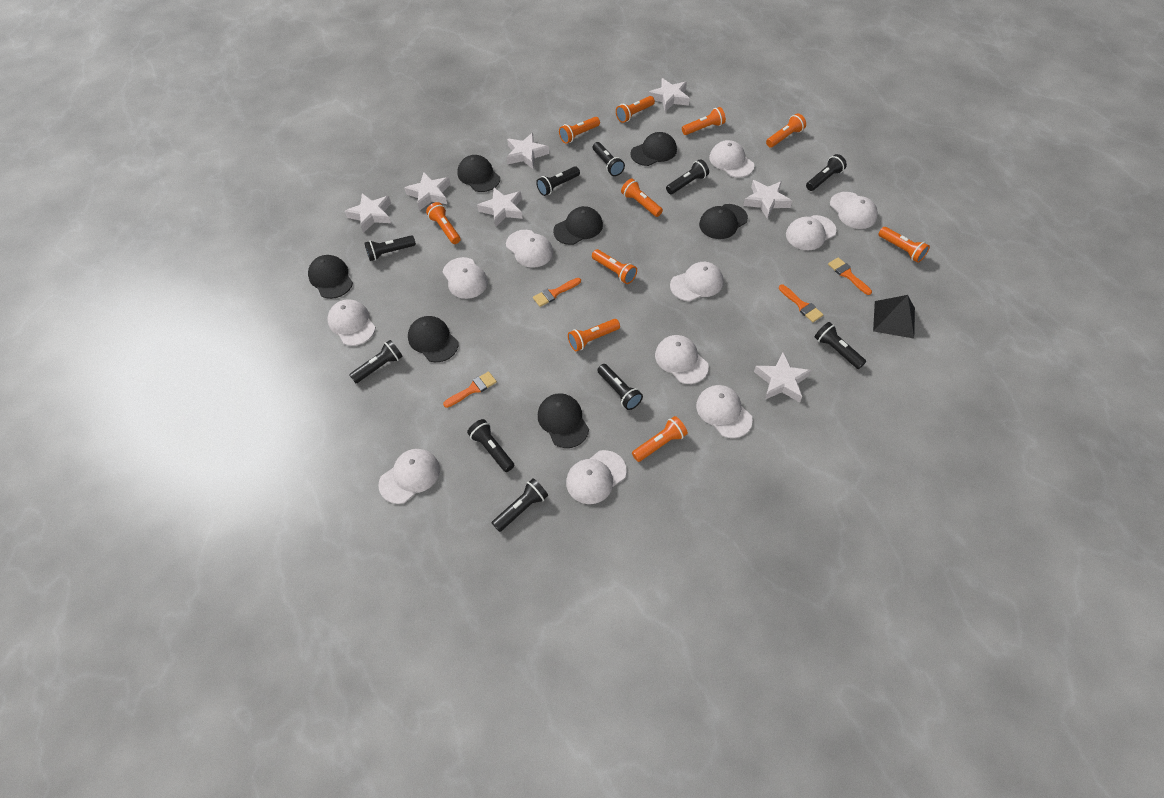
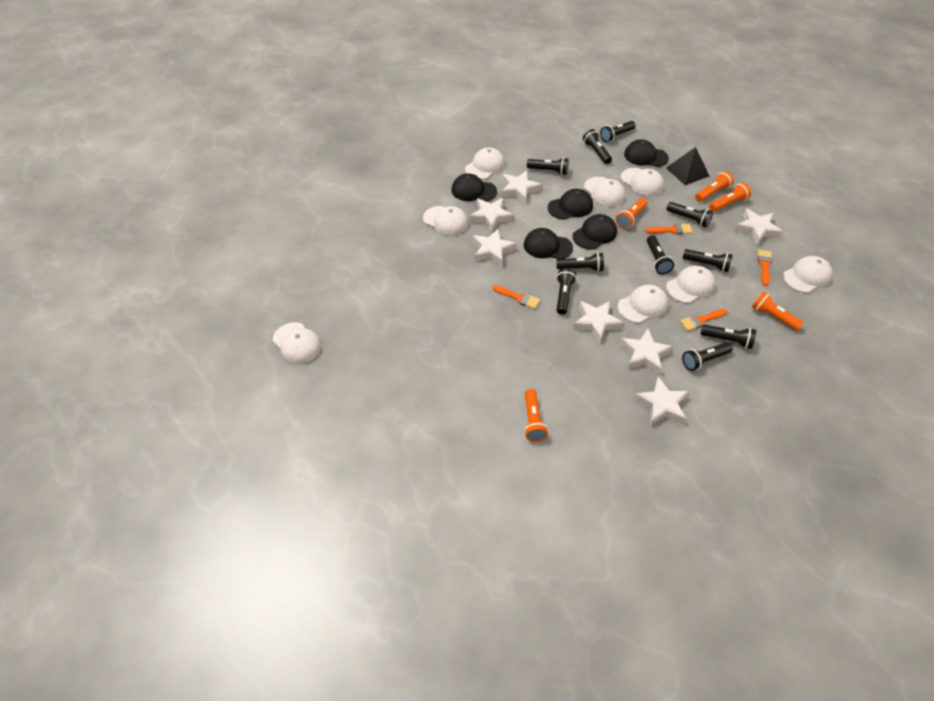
black cap: 7 -> 5
orange flashlight: 10 -> 5
white cap: 11 -> 8

